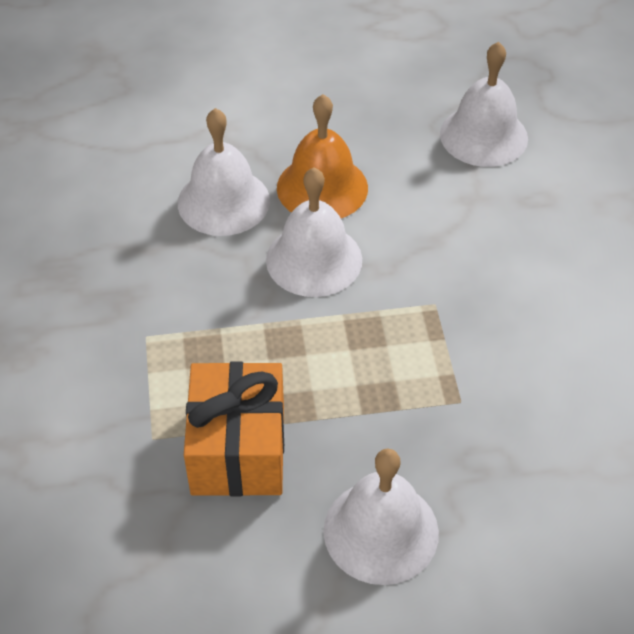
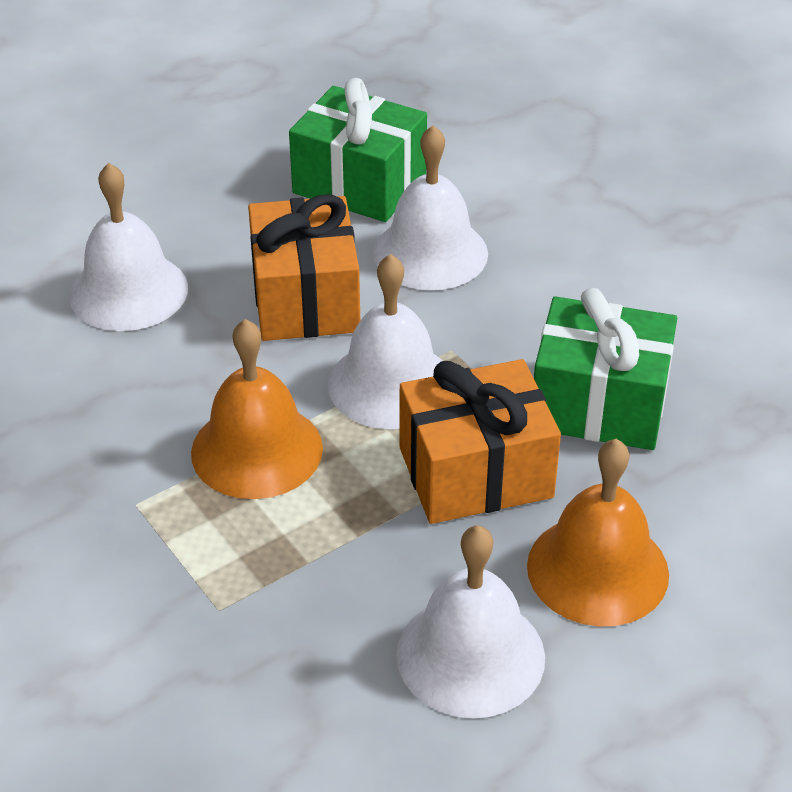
green gift: 0 -> 2
orange bell: 1 -> 2
orange gift: 1 -> 2

